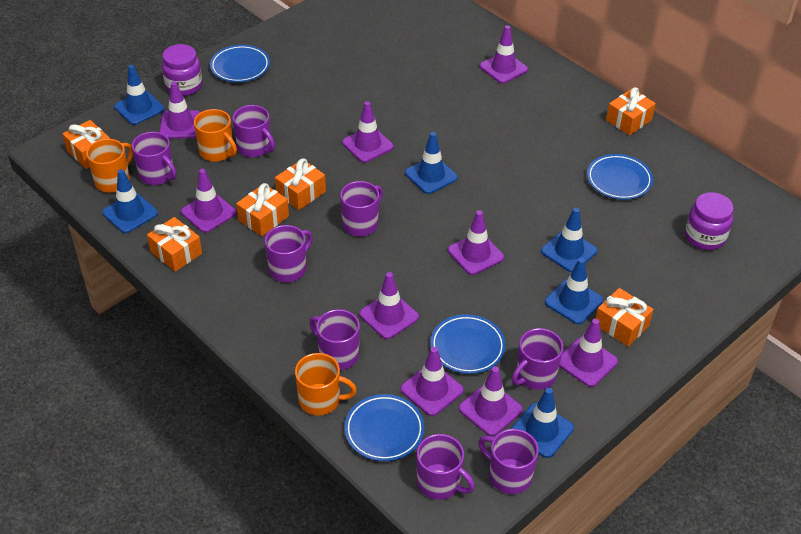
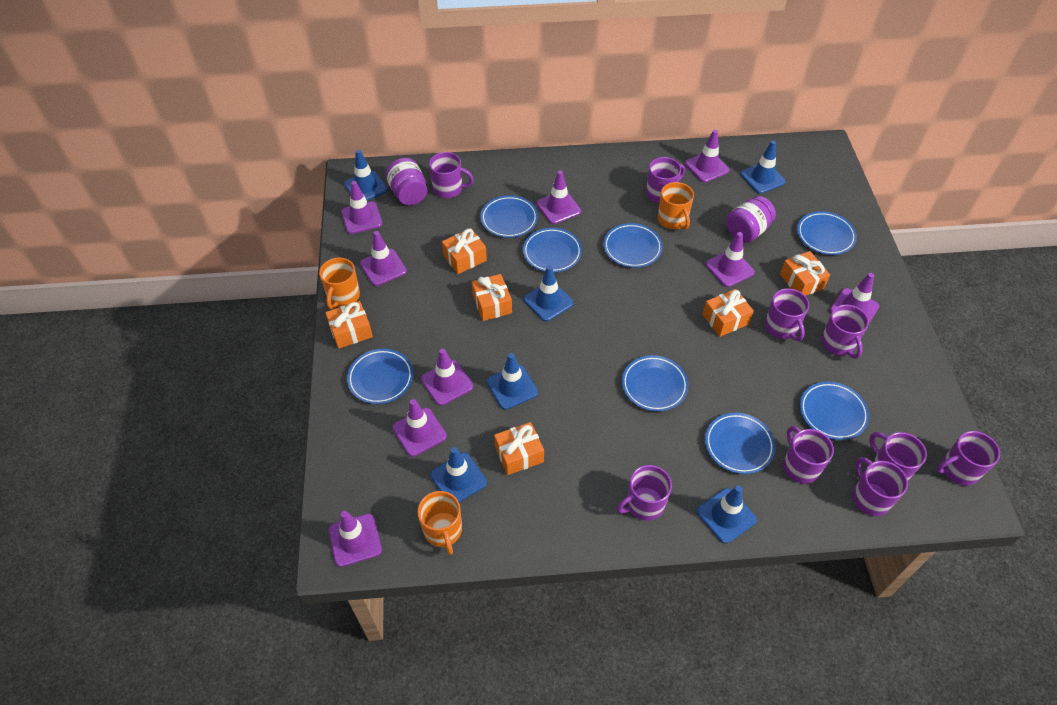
blue plate: 4 -> 8
purple mug: 8 -> 9

